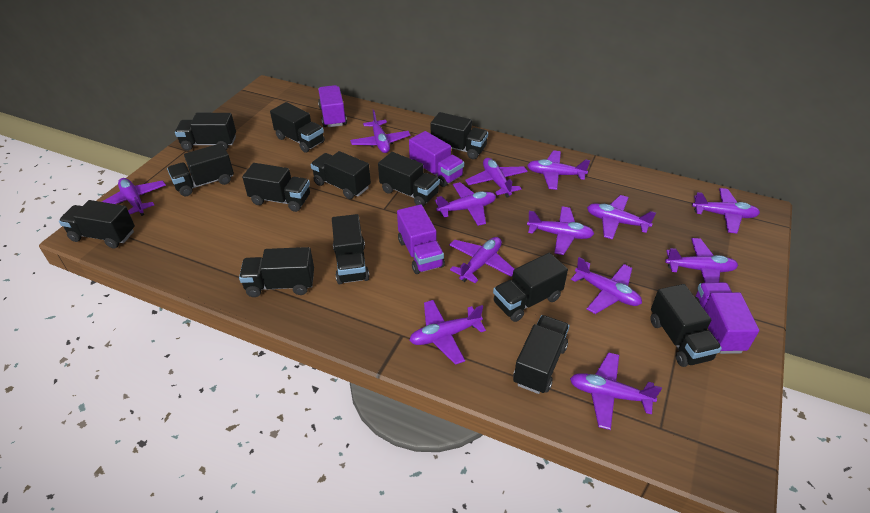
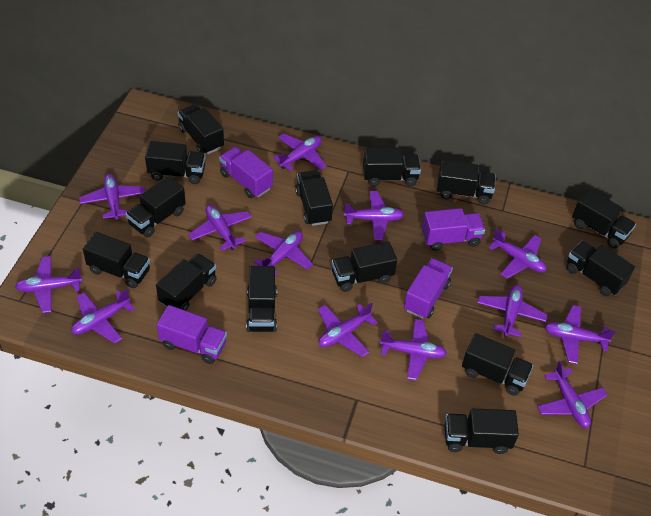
black truck: 13 -> 14

